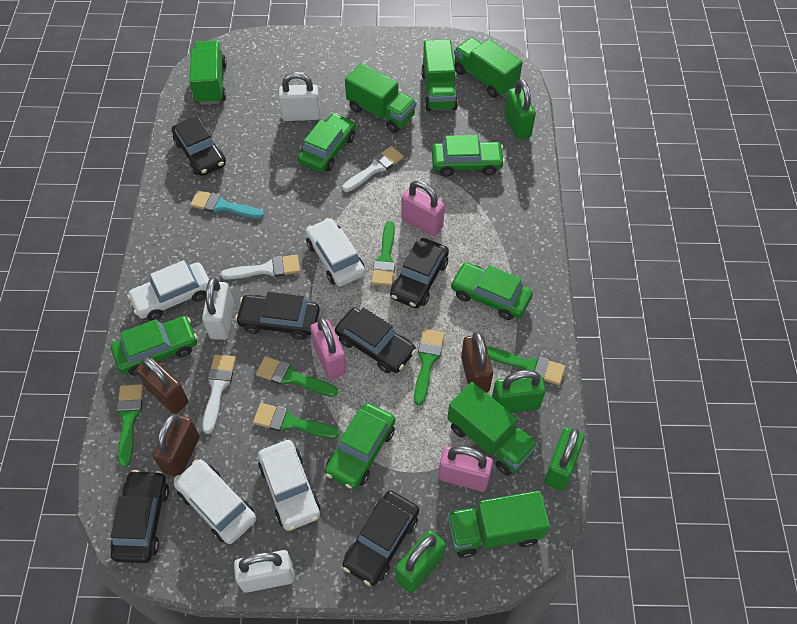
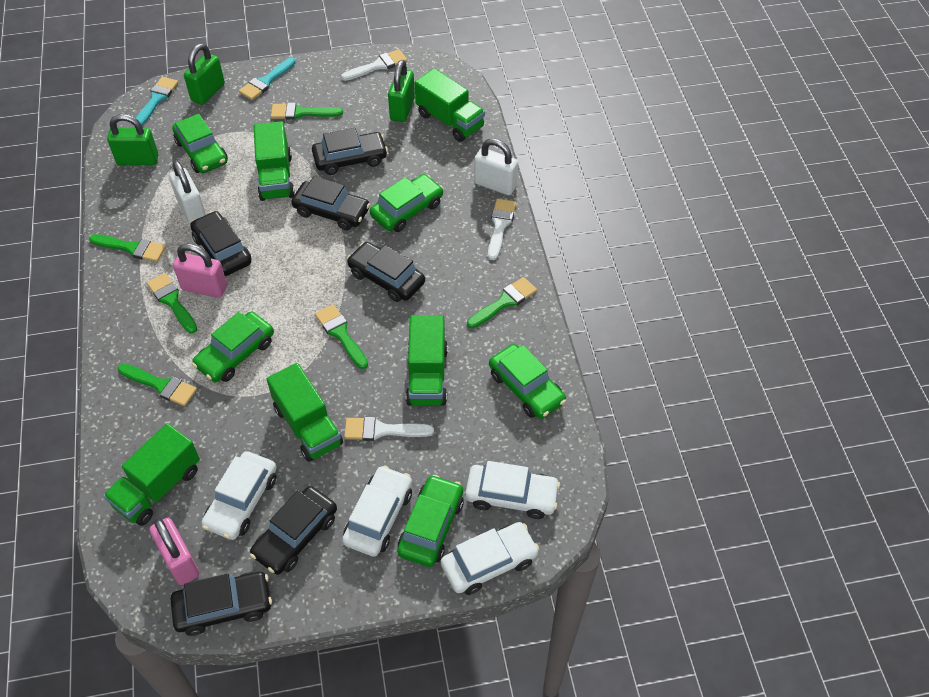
brown padlock: 3 -> 0
green padlock: 4 -> 3
green truck: 6 -> 5
pink padlock: 3 -> 2
turquoise brush: 1 -> 2
white padlock: 3 -> 2

